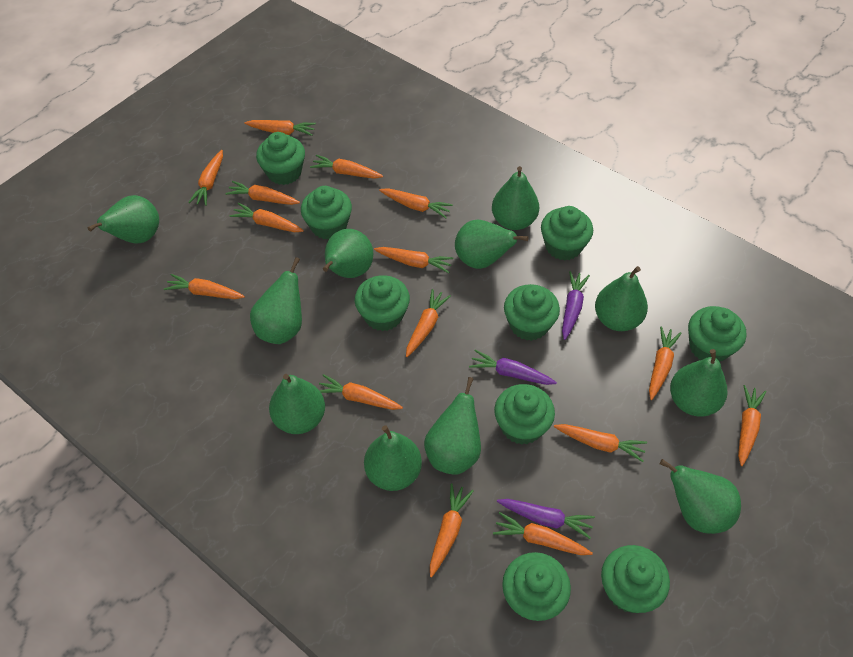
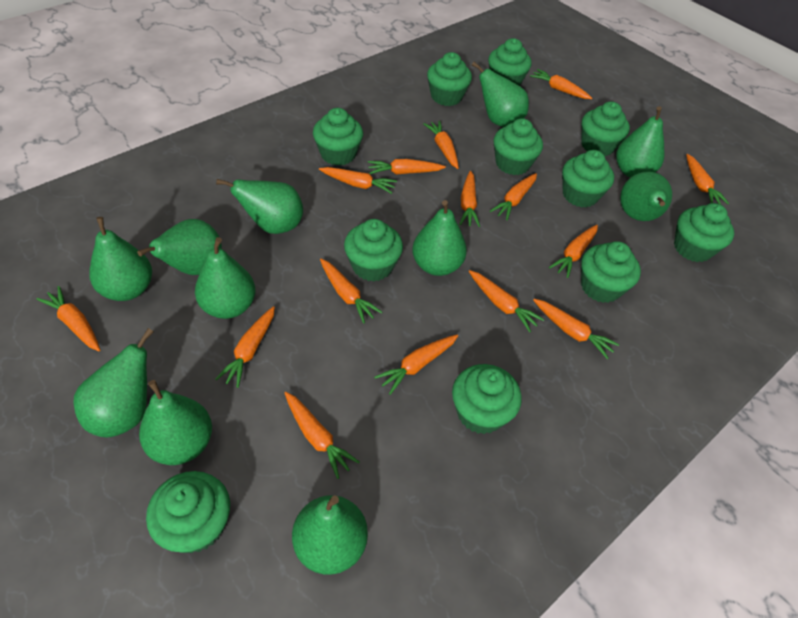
green cupcake: 9 -> 11
purple carrot: 3 -> 0

